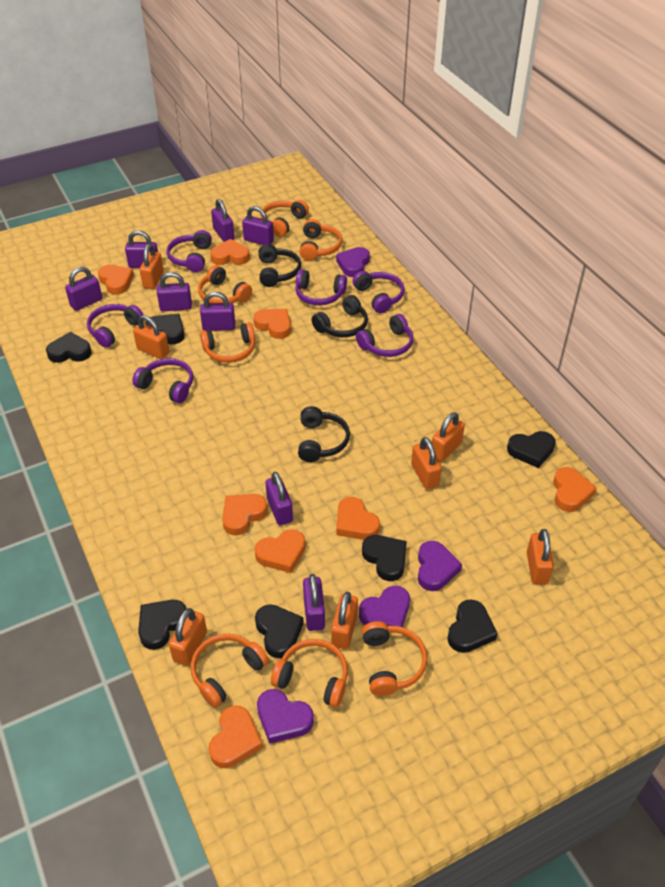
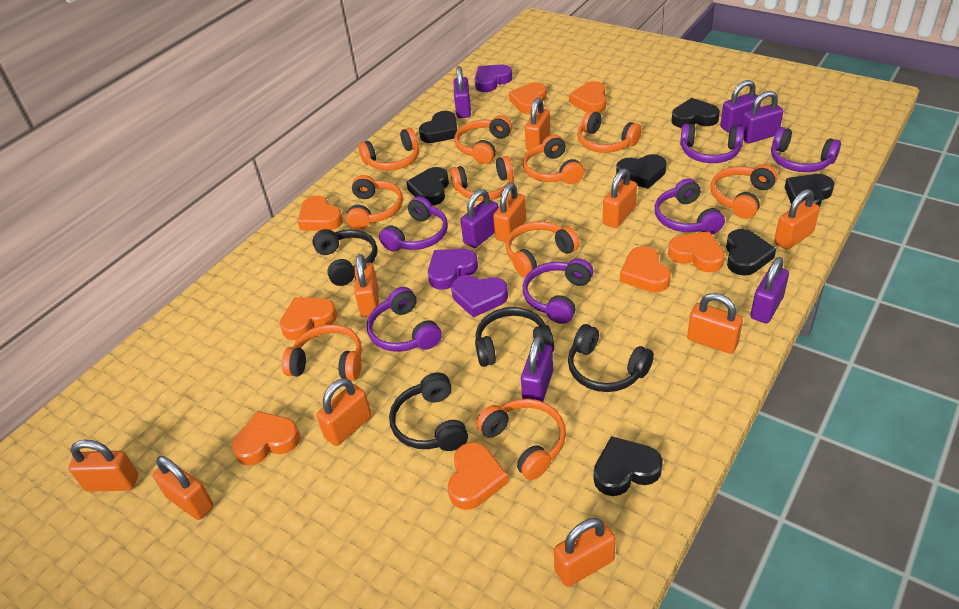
black headphones: 3 -> 4
orange headphones: 7 -> 10
orange padlock: 7 -> 10
purple heart: 4 -> 3
purple padlock: 8 -> 6

